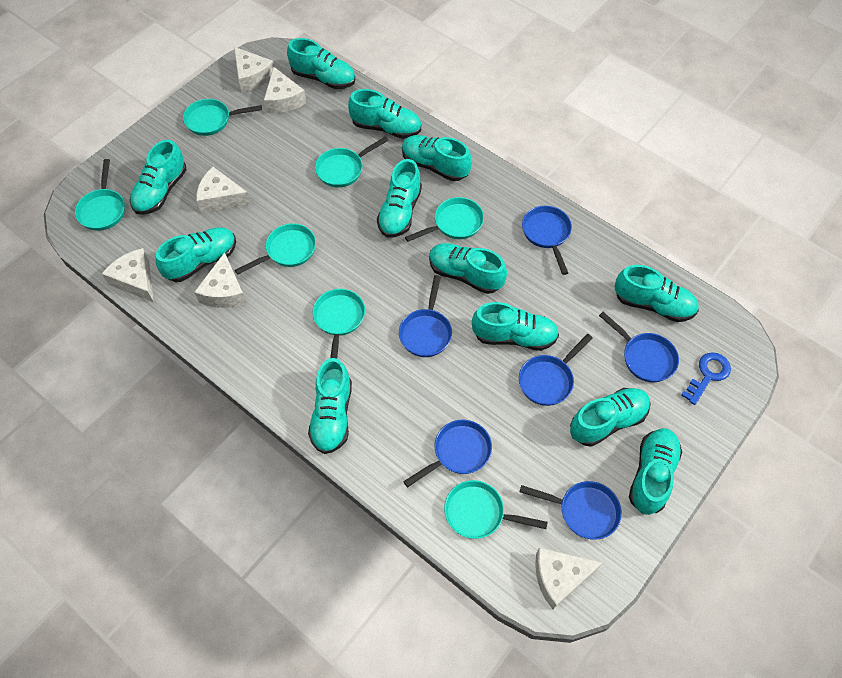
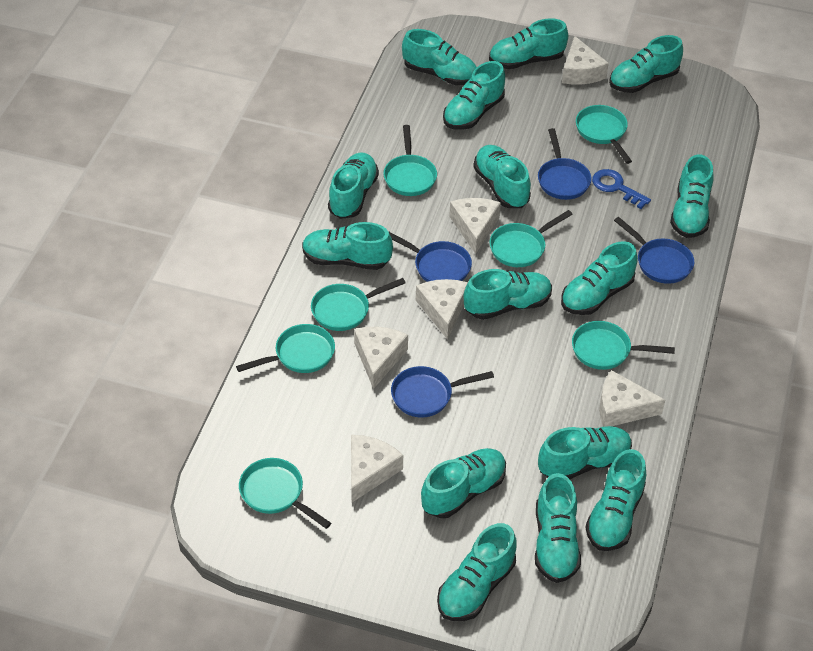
blue pan: 6 -> 4
turquoise shoe: 12 -> 15

